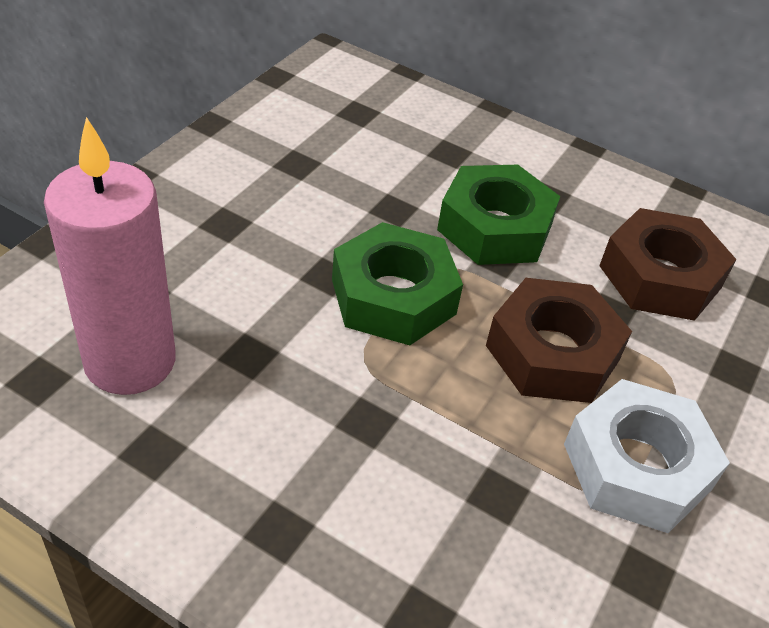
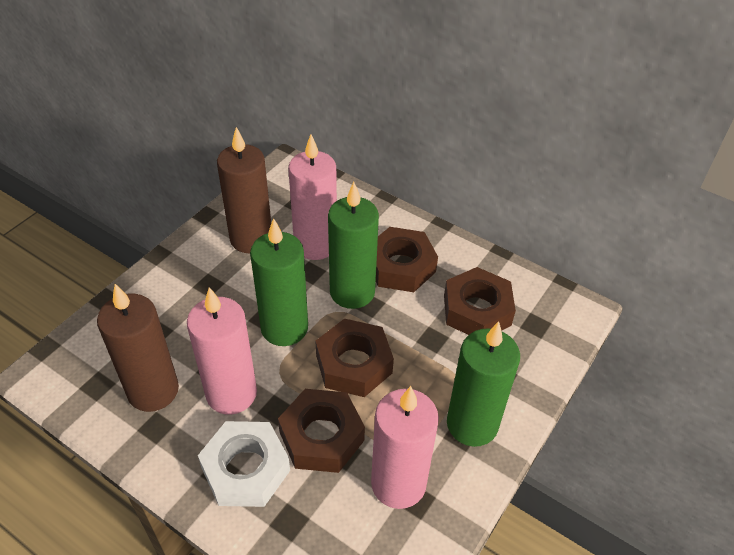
brown candle: 0 -> 2
brown nut: 2 -> 4
green candle: 0 -> 3
green nut: 2 -> 0
pink candle: 1 -> 3

